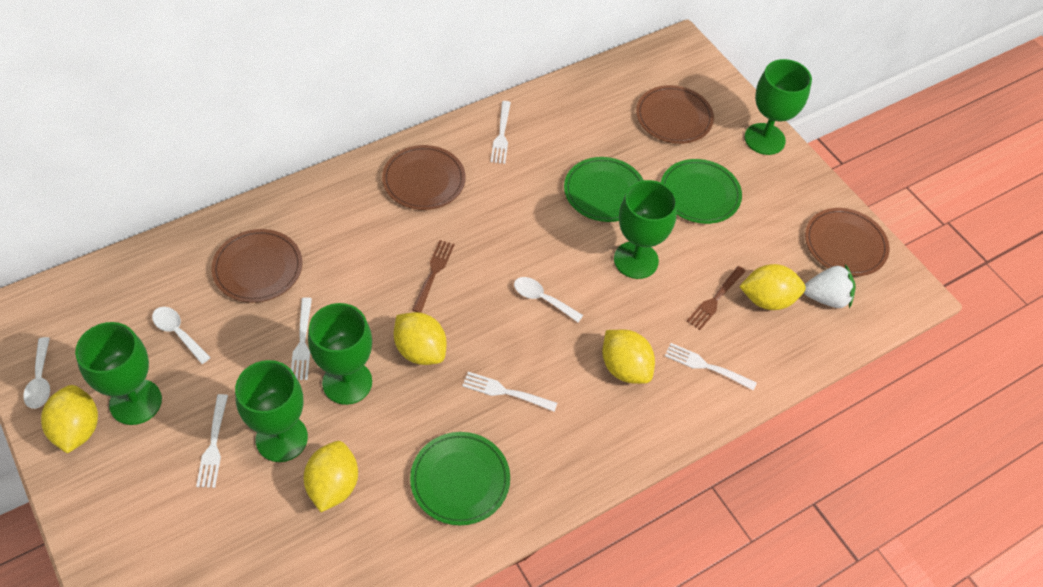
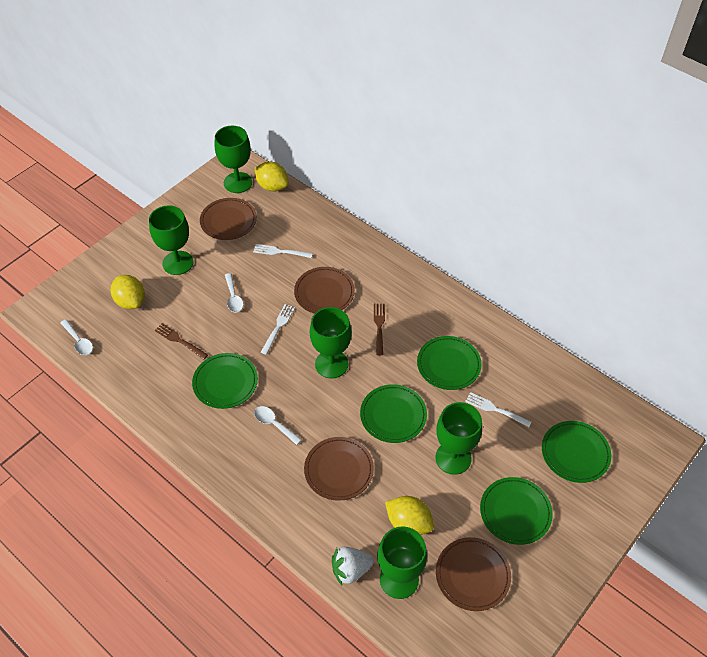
green plate: 3 -> 5
white fork: 5 -> 3
yellow lemon: 5 -> 3

